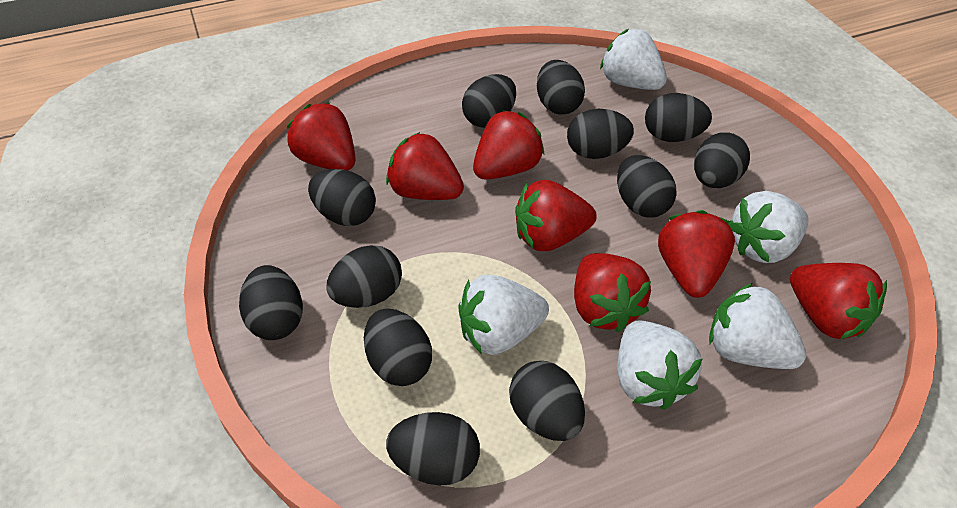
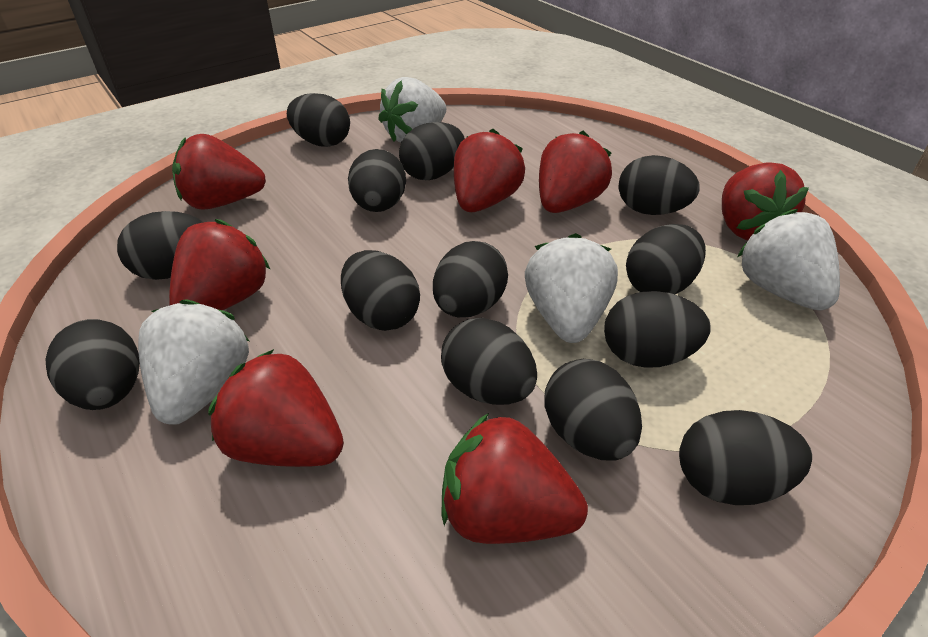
black egg: 12 -> 13
white strawberry: 5 -> 4

